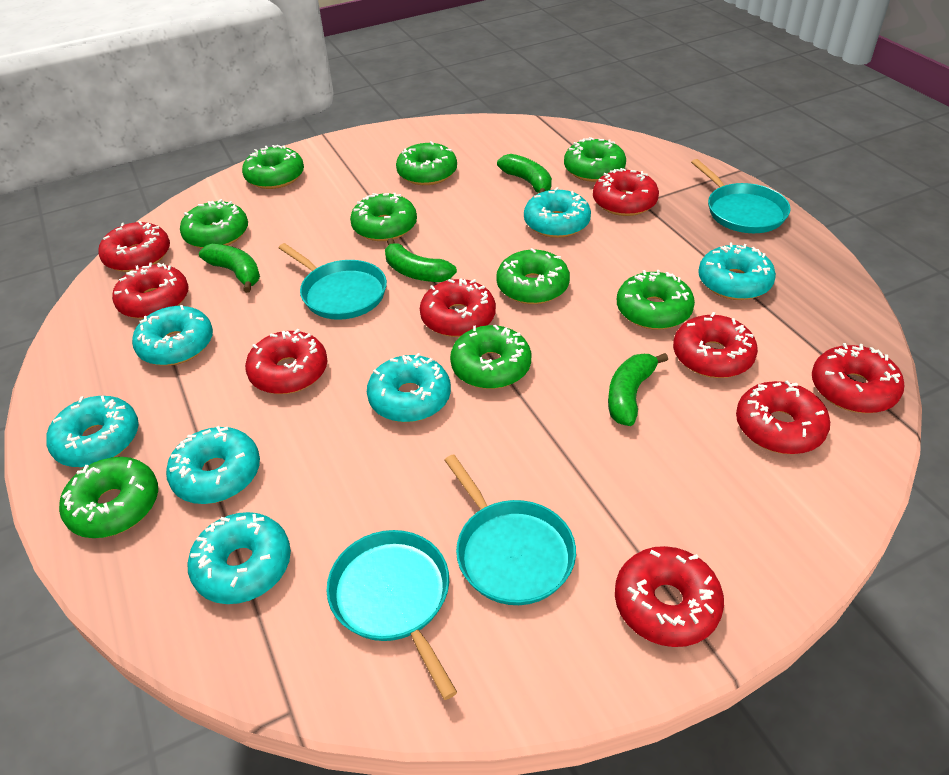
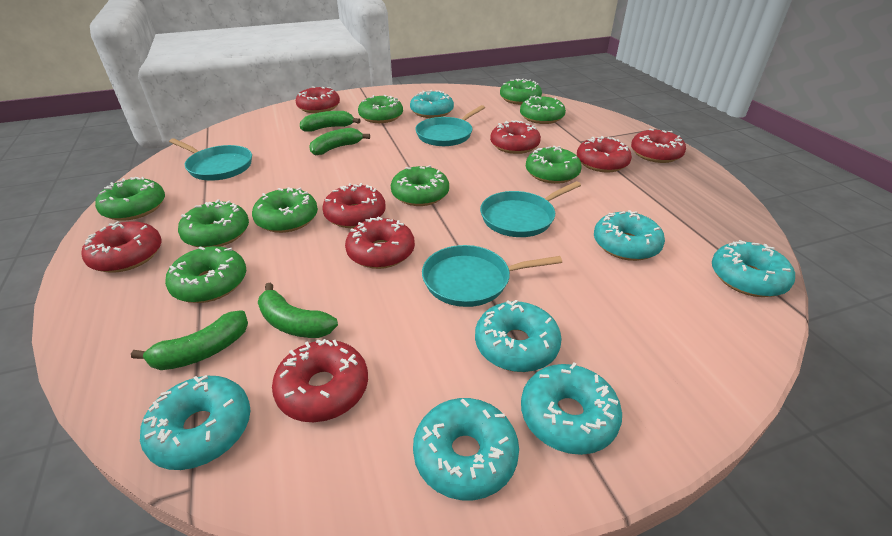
red donut: 9 -> 8

